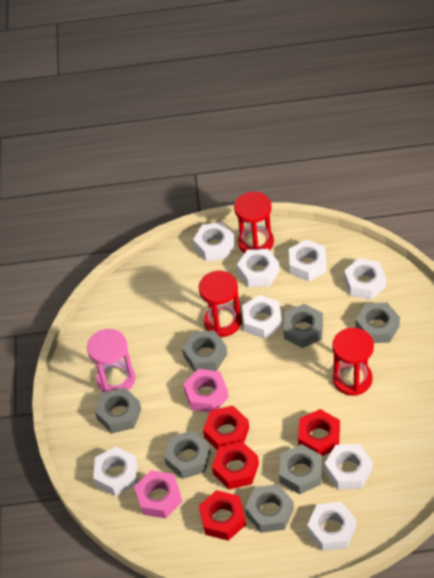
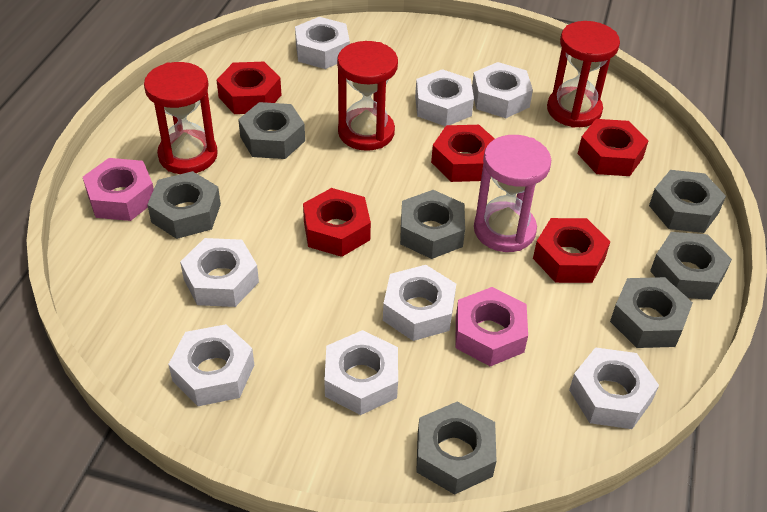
red nut: 4 -> 5

